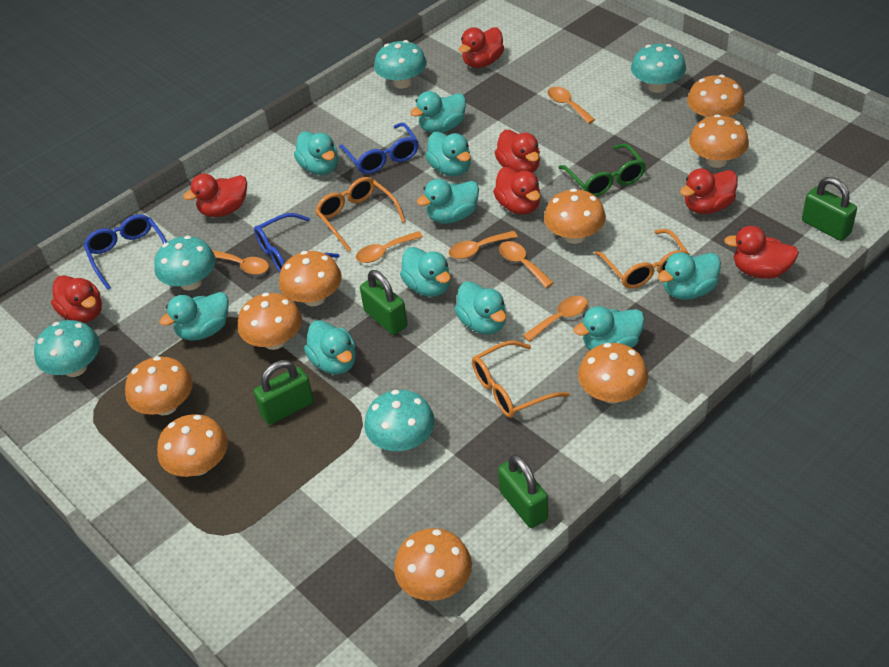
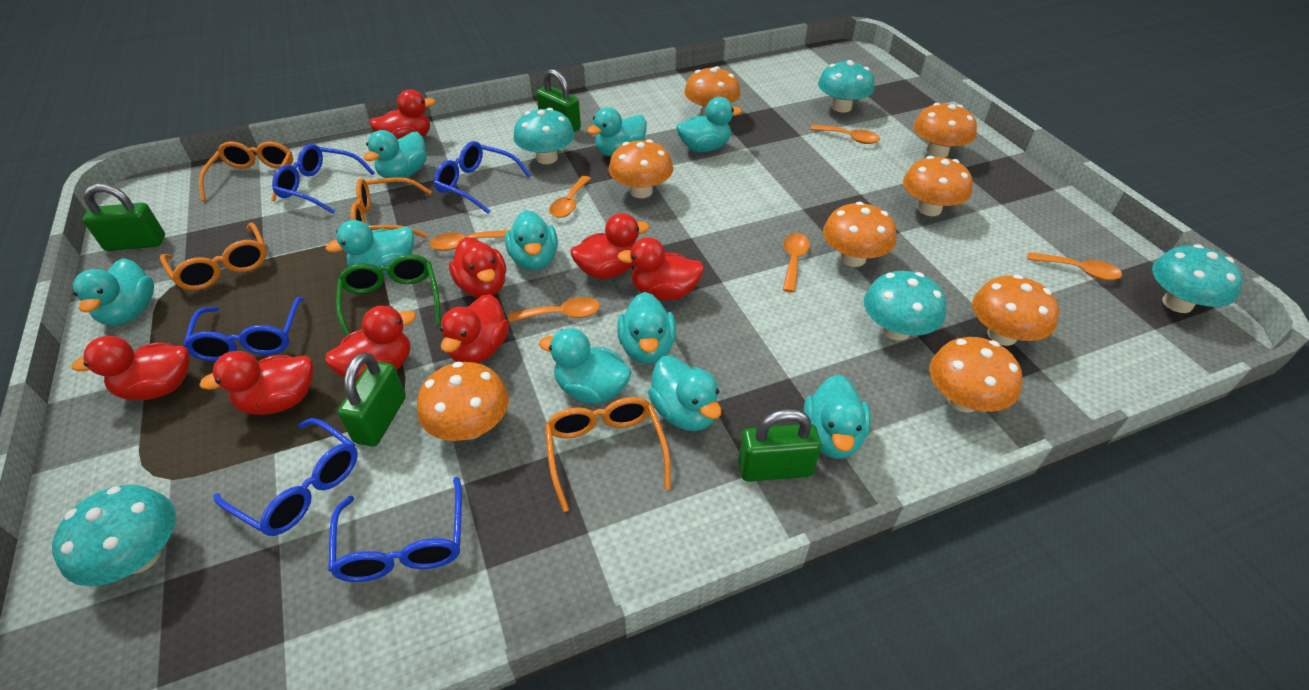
blue glasses: 3 -> 5
orange glasses: 3 -> 4
orange mushroom: 9 -> 8
red duck: 7 -> 8

